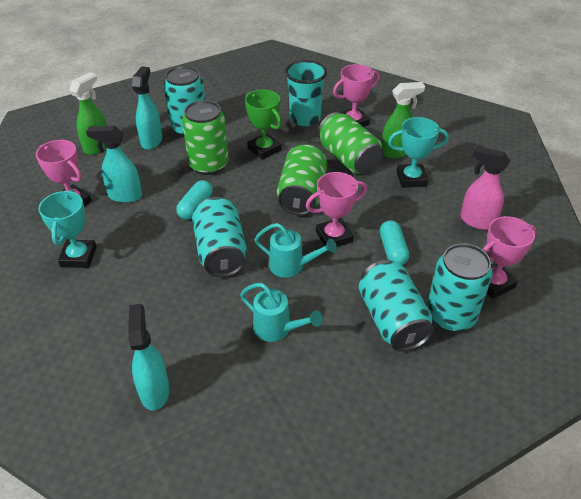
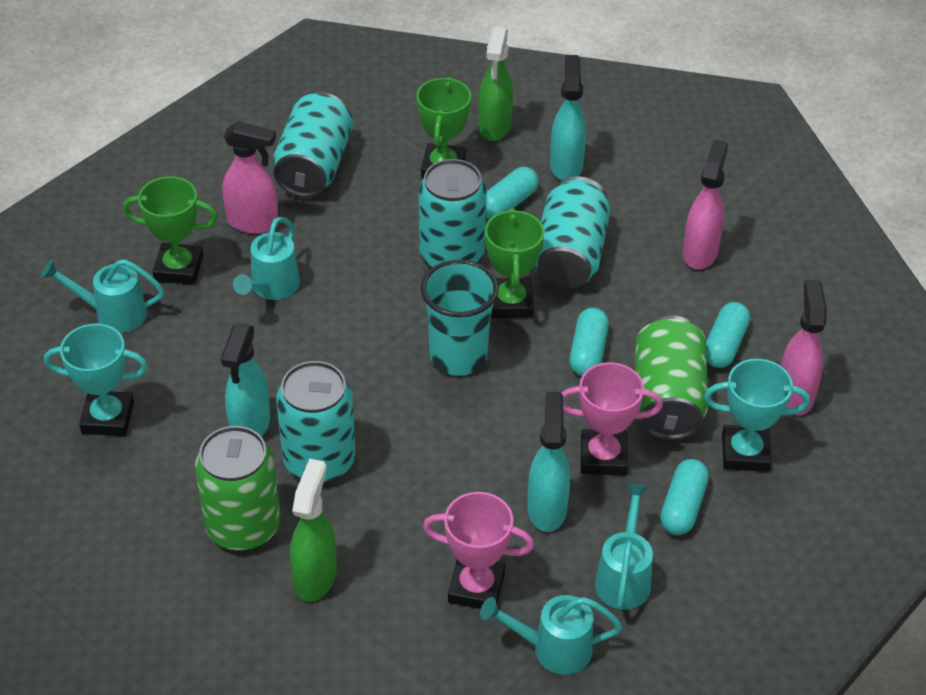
green can: 3 -> 2
green trophy: 1 -> 3
pink spray bottle: 1 -> 3
pink trophy: 4 -> 2
turquoise capsule: 2 -> 4
turquoise watering can: 2 -> 4

